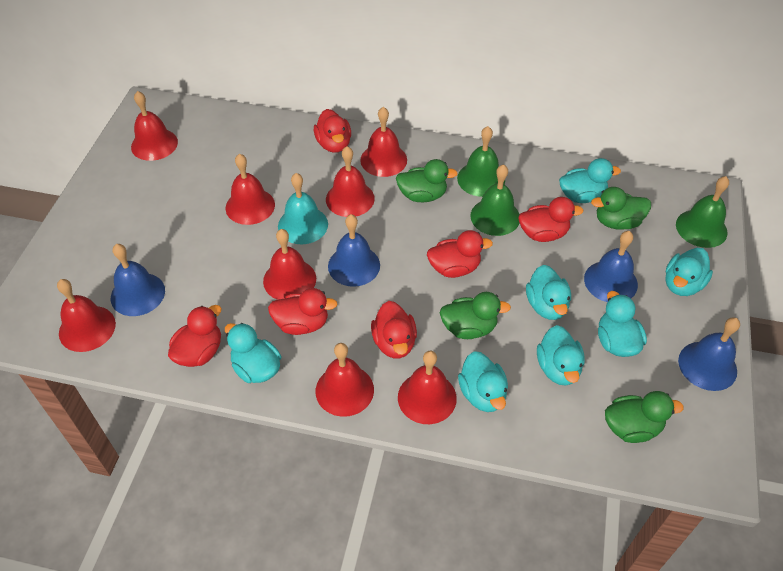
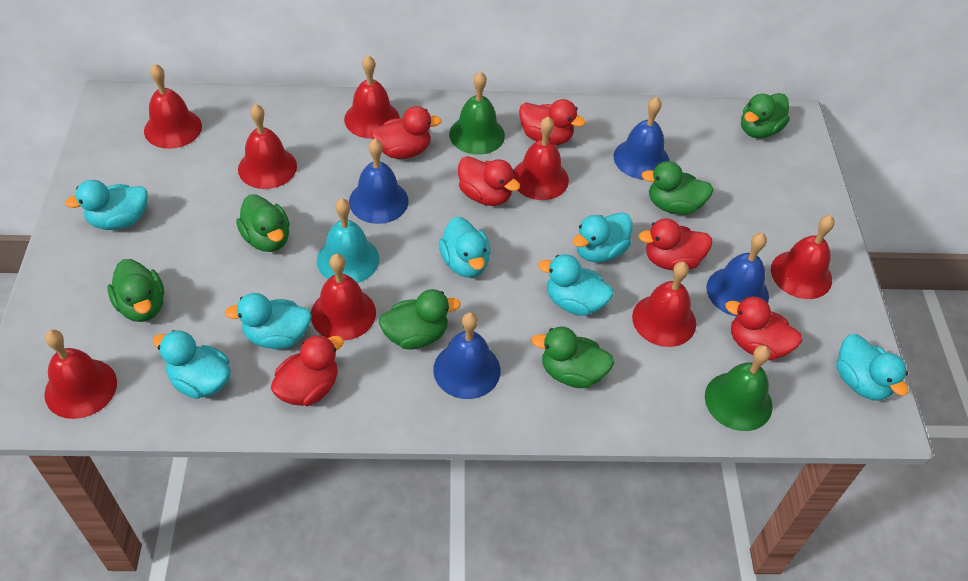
green bell: 3 -> 2
green duck: 4 -> 6

